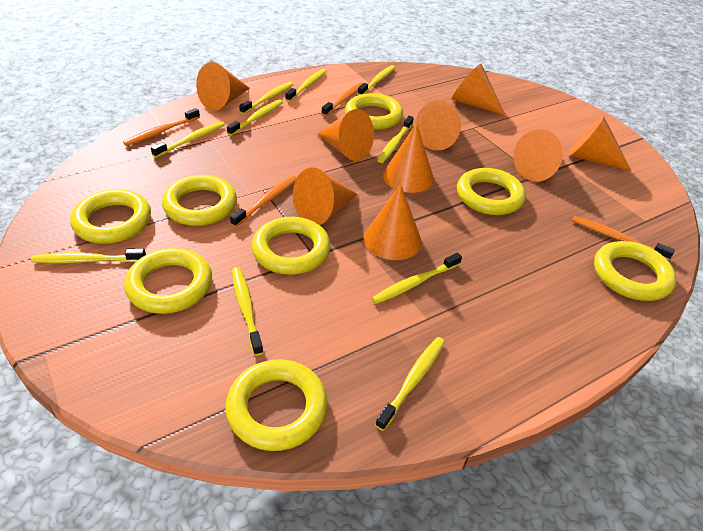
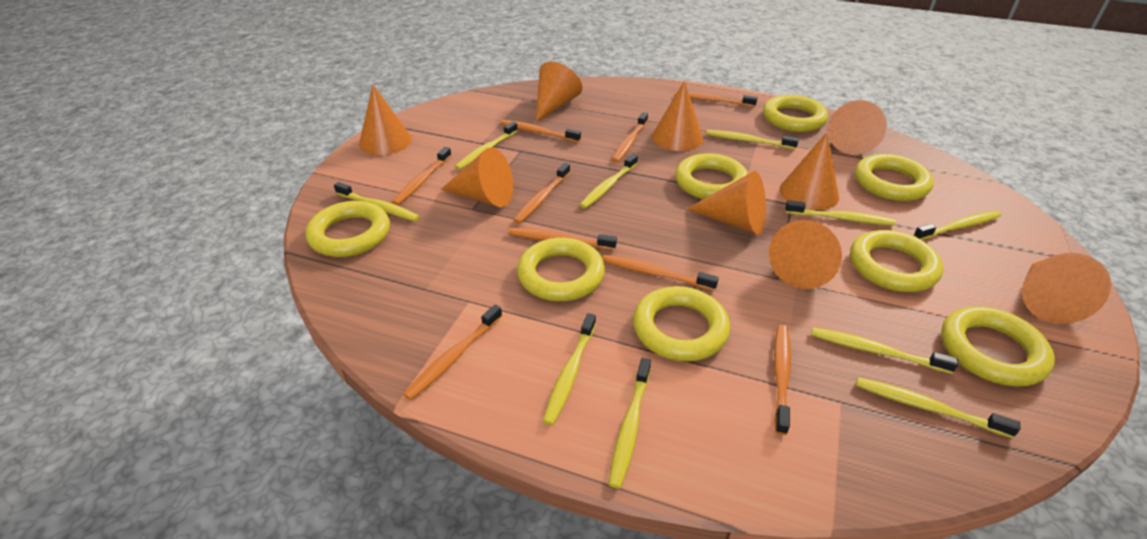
orange toothbrush: 4 -> 9

